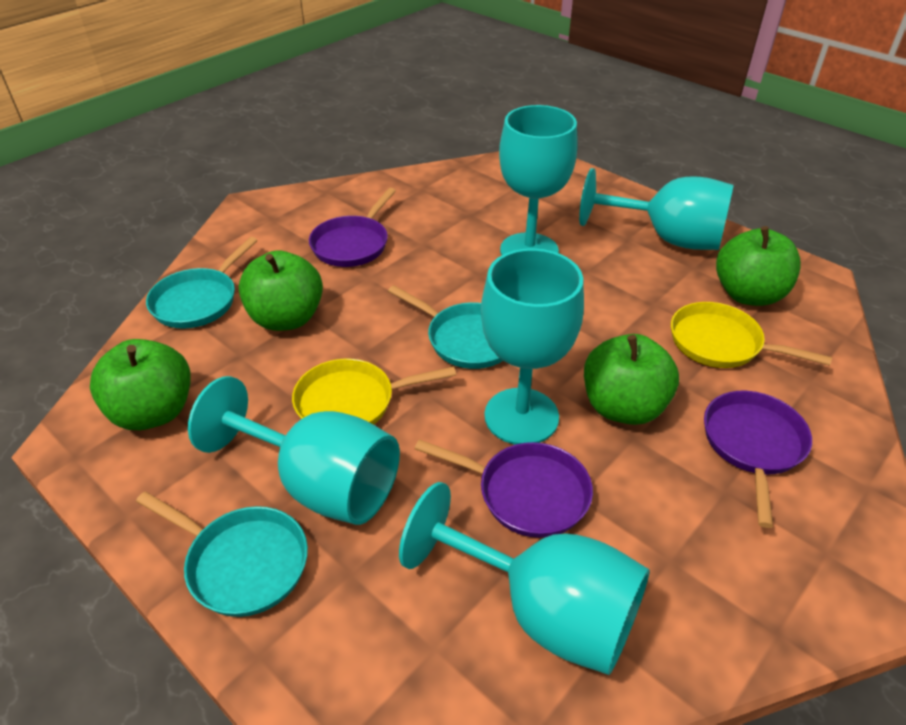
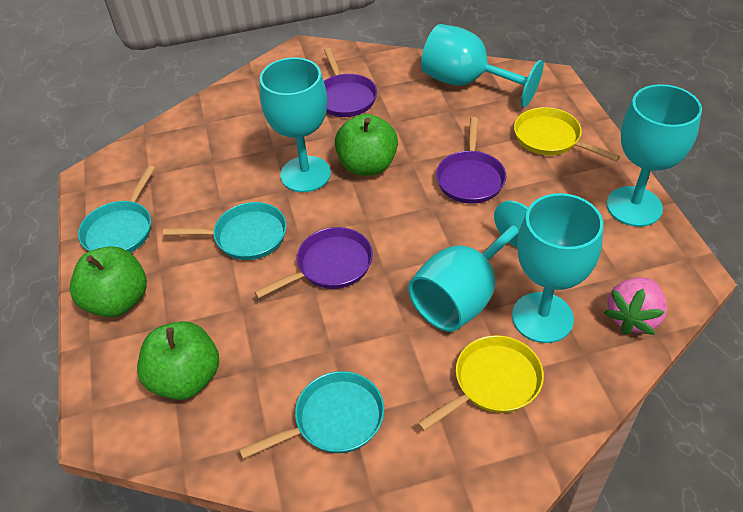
green apple: 4 -> 3
pink strawberry: 0 -> 1

